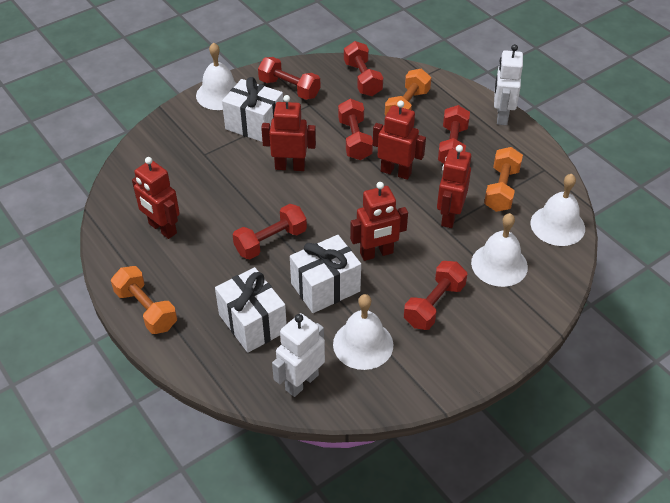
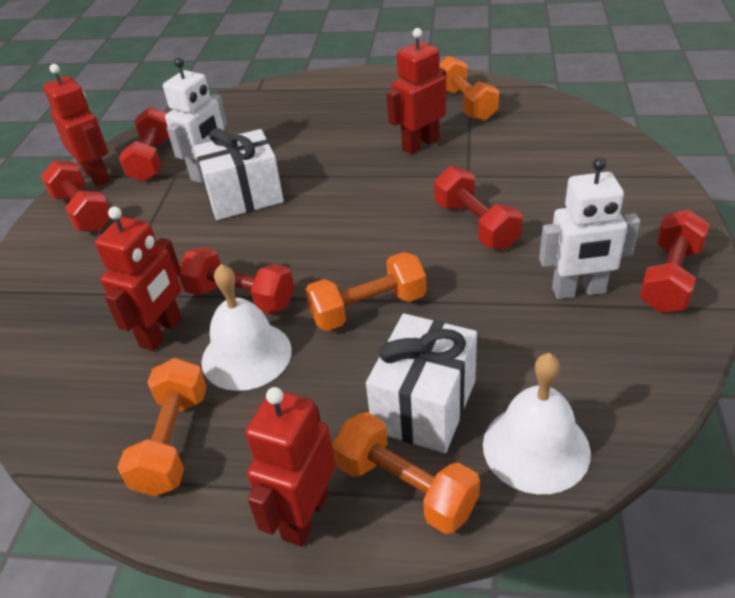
orange dumbbell: 3 -> 4
red dumbbell: 6 -> 5
red robot: 5 -> 4
white bell: 4 -> 2
white gift: 3 -> 2

